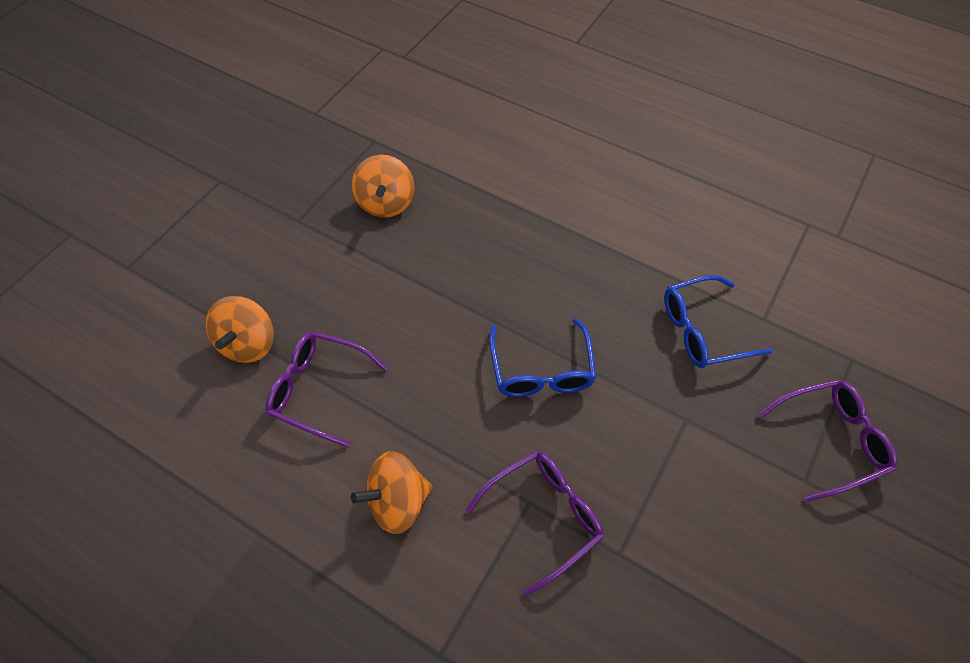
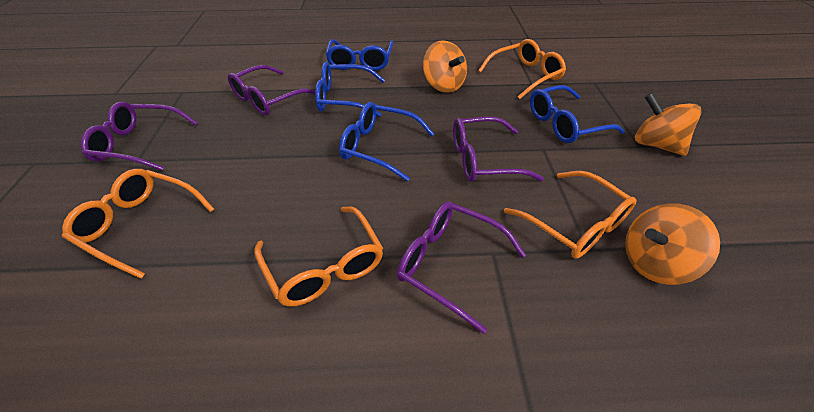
blue glasses: 2 -> 4
orange glasses: 0 -> 4
purple glasses: 3 -> 4

